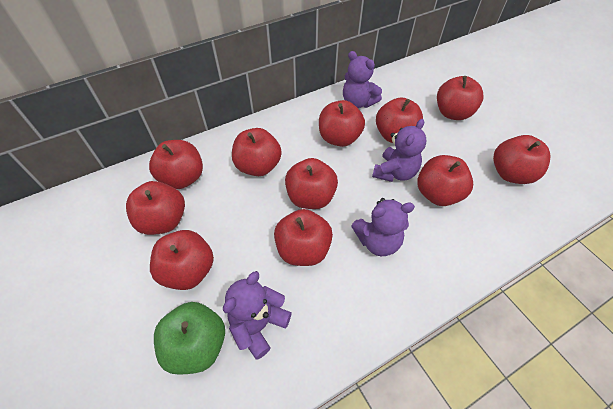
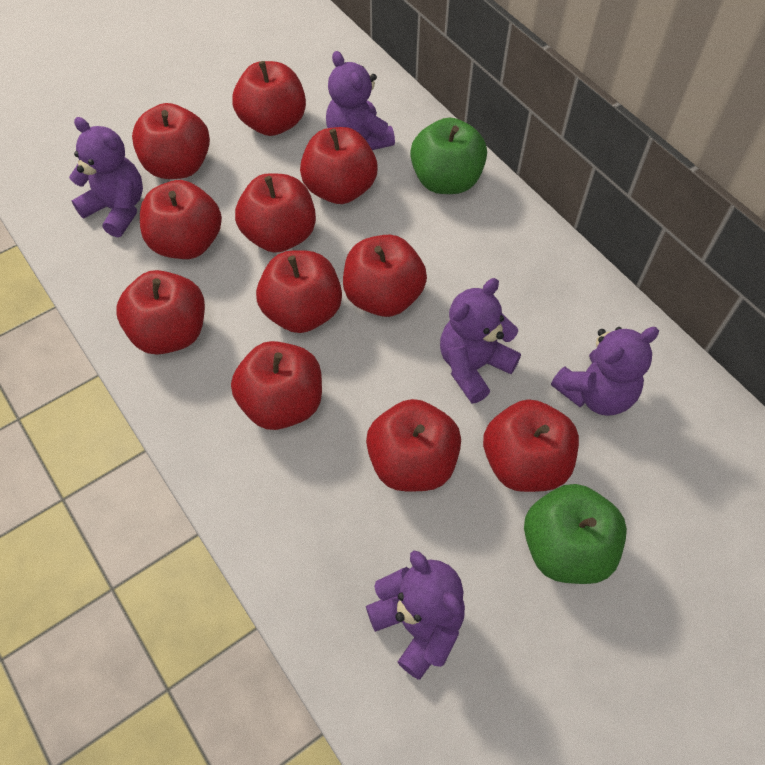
green apple: 1 -> 2
purple teddy bear: 4 -> 5

